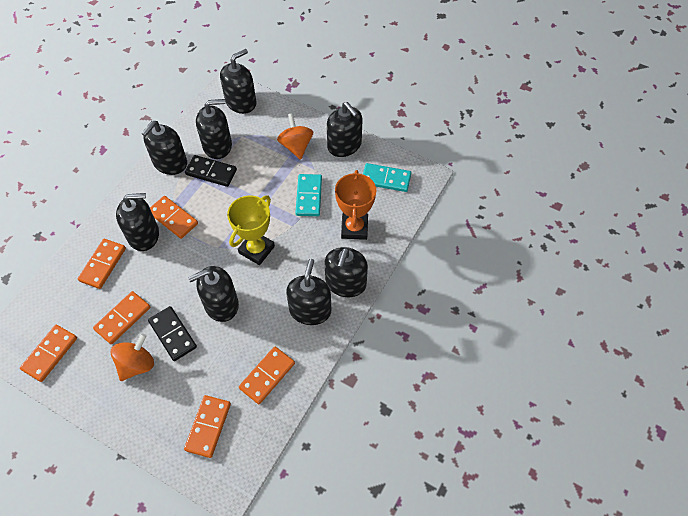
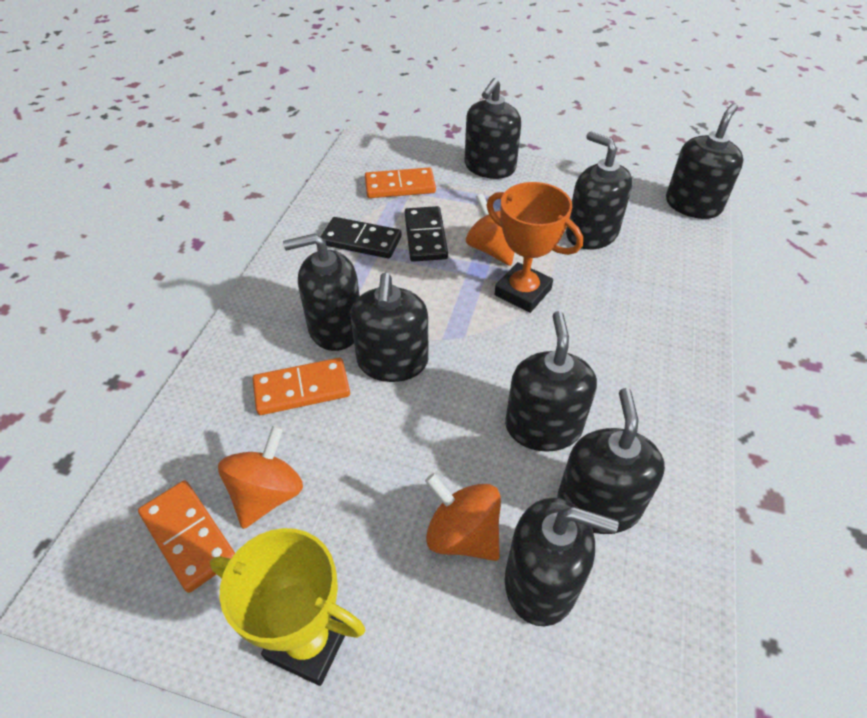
orange domino: 6 -> 3
orange spinning top: 2 -> 3
turquoise domino: 2 -> 0

